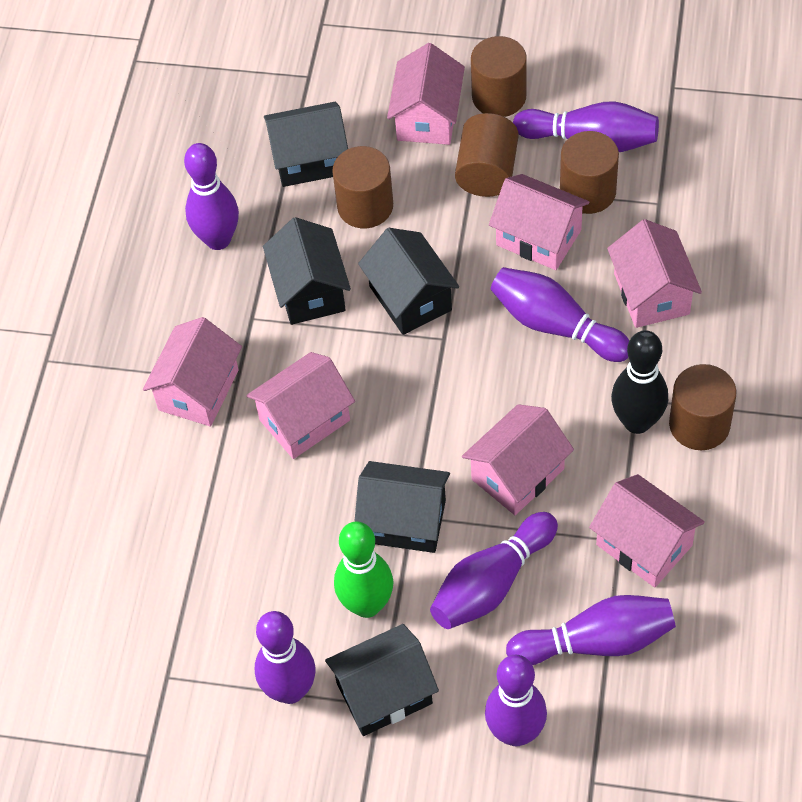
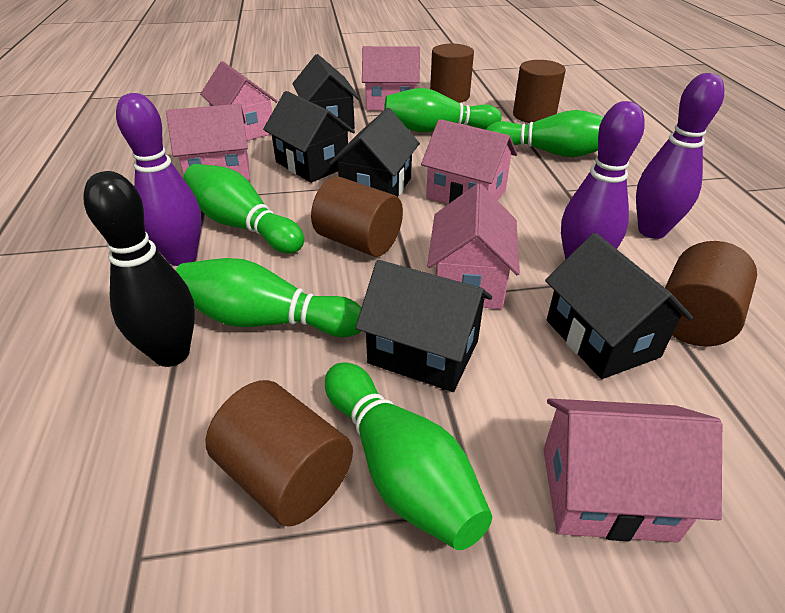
green bowling pin: 1 -> 5
pink house: 7 -> 6
purple bowling pin: 7 -> 3

